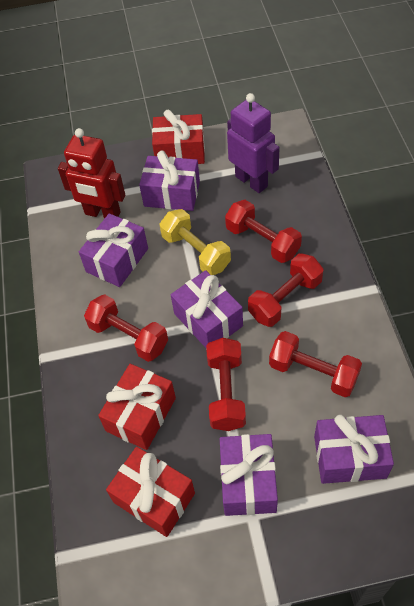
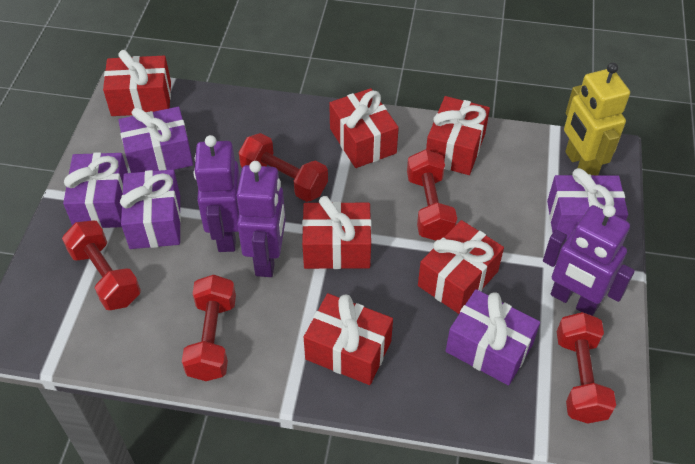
purple robot: 1 -> 3
red gift: 3 -> 6
red robot: 1 -> 0
yellow dumbbell: 1 -> 0
yellow robot: 0 -> 1

